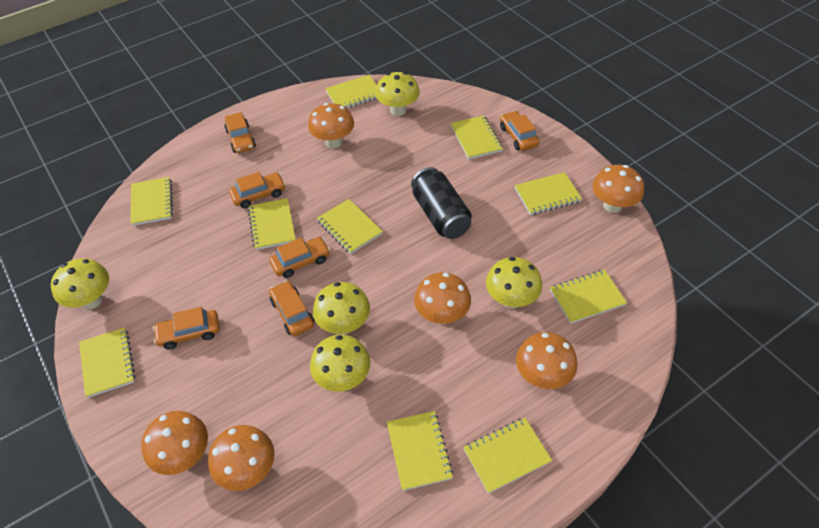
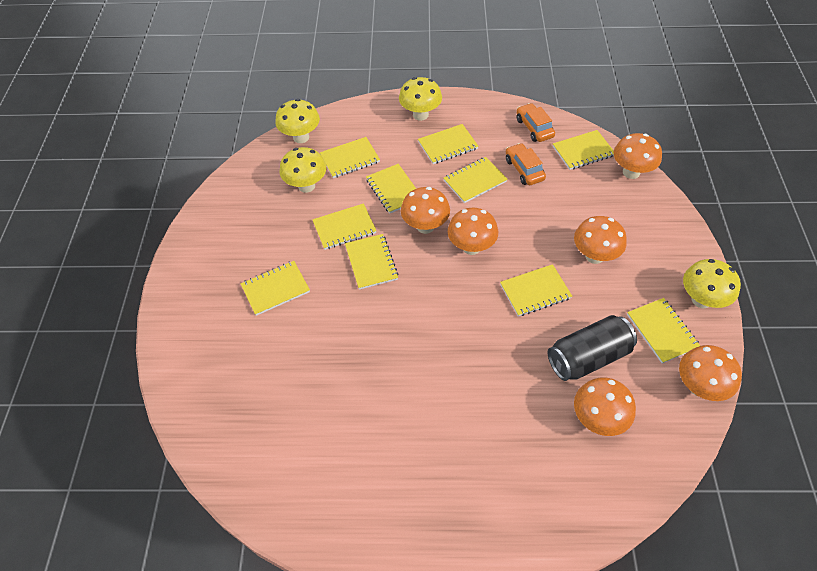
orange car: 6 -> 2
yellow mushroom: 5 -> 4

